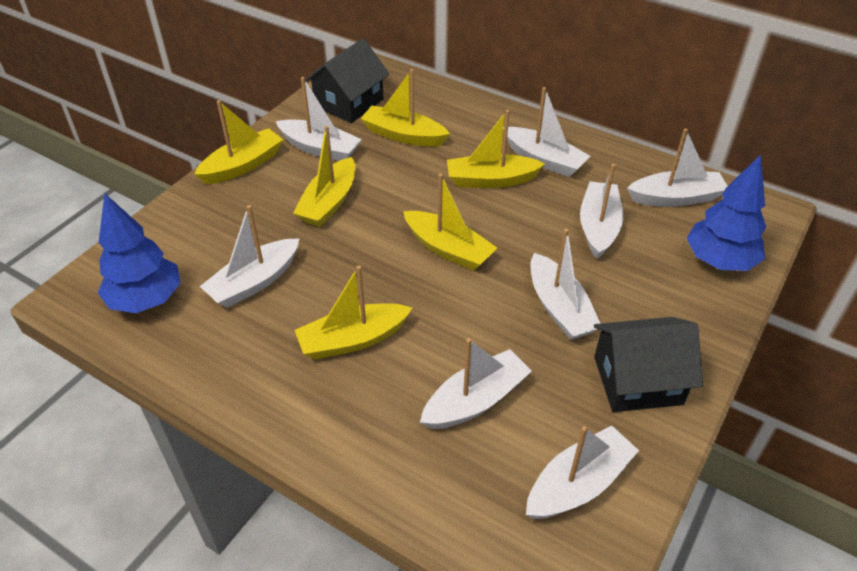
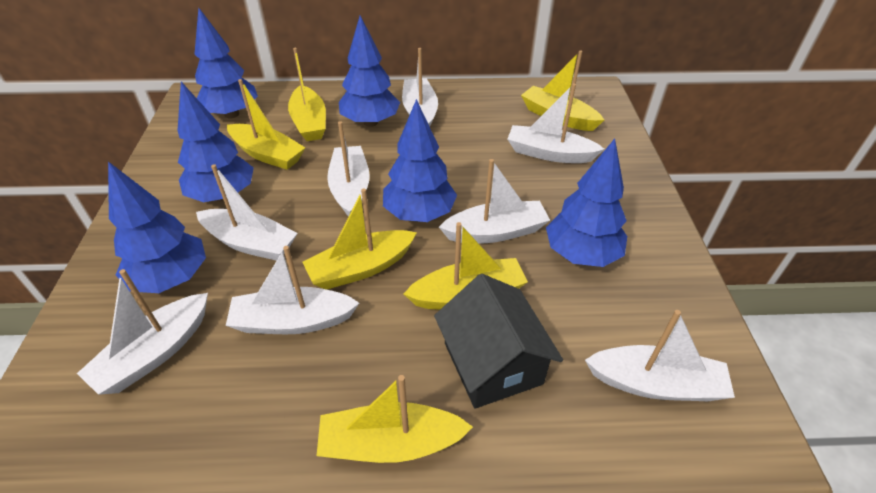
black house: 2 -> 1
blue tree: 2 -> 6

